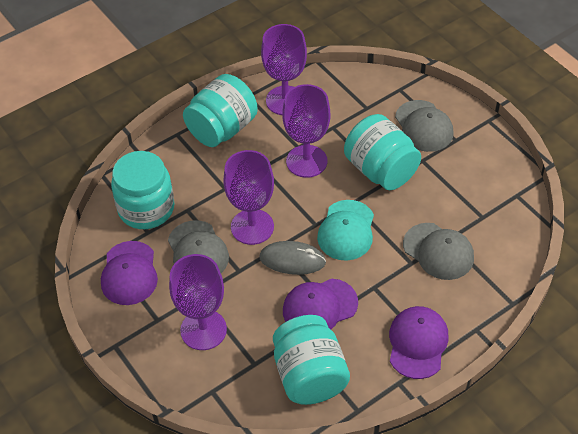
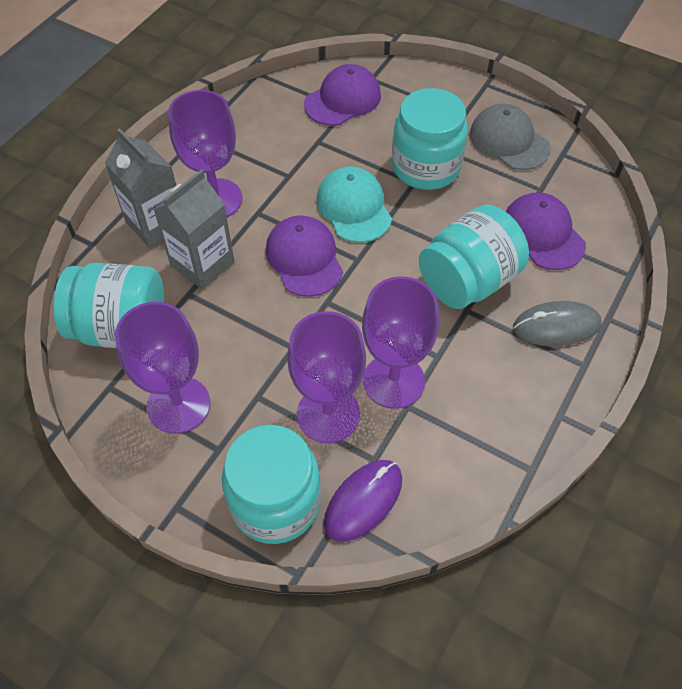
grey cap: 3 -> 1
grey carton: 0 -> 2
purple mouse: 0 -> 1

